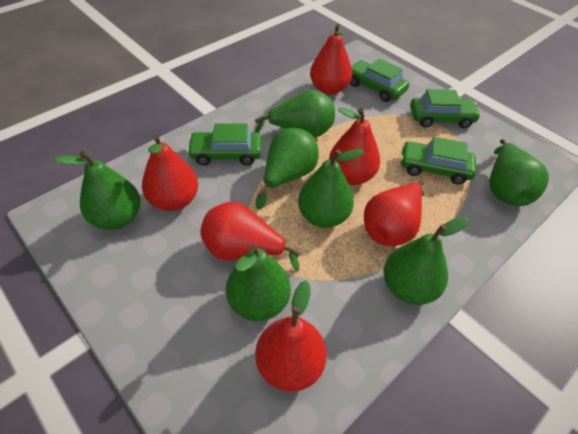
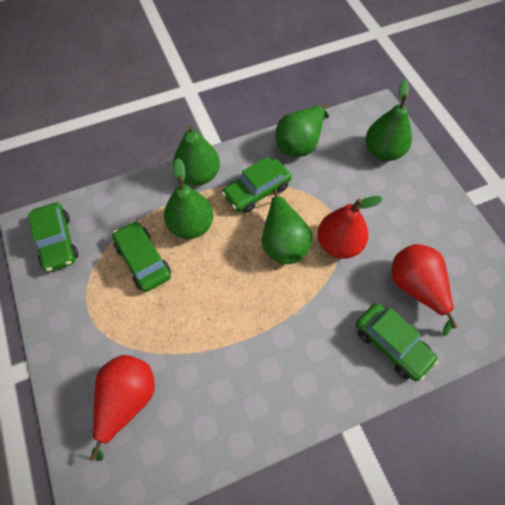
green pear: 7 -> 5
red pear: 6 -> 3

